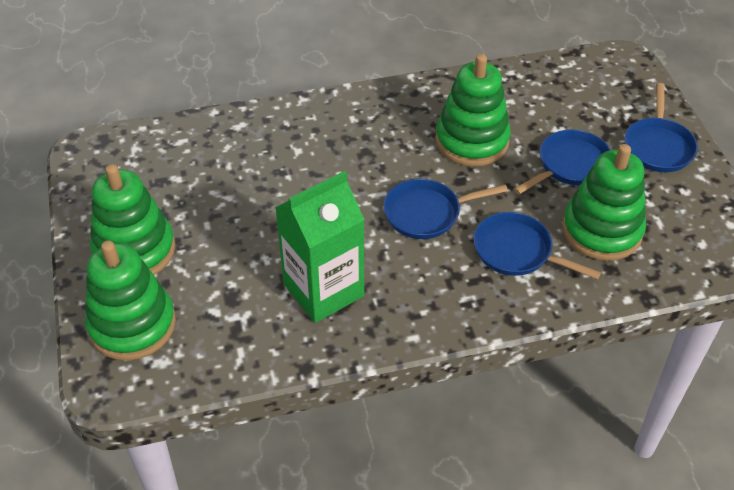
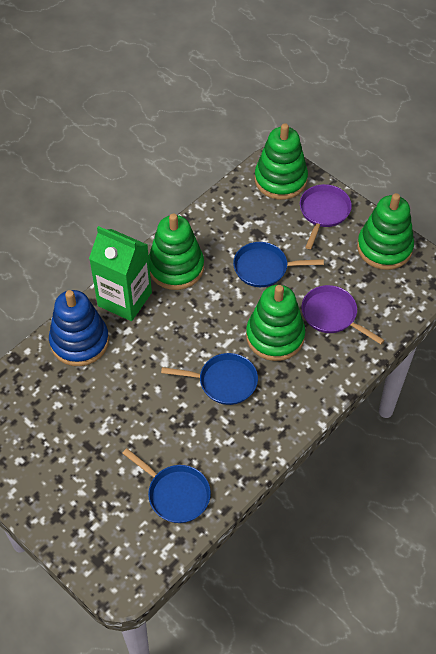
blue pan: 4 -> 3
blue stacking toy: 0 -> 1
purple pan: 0 -> 2

